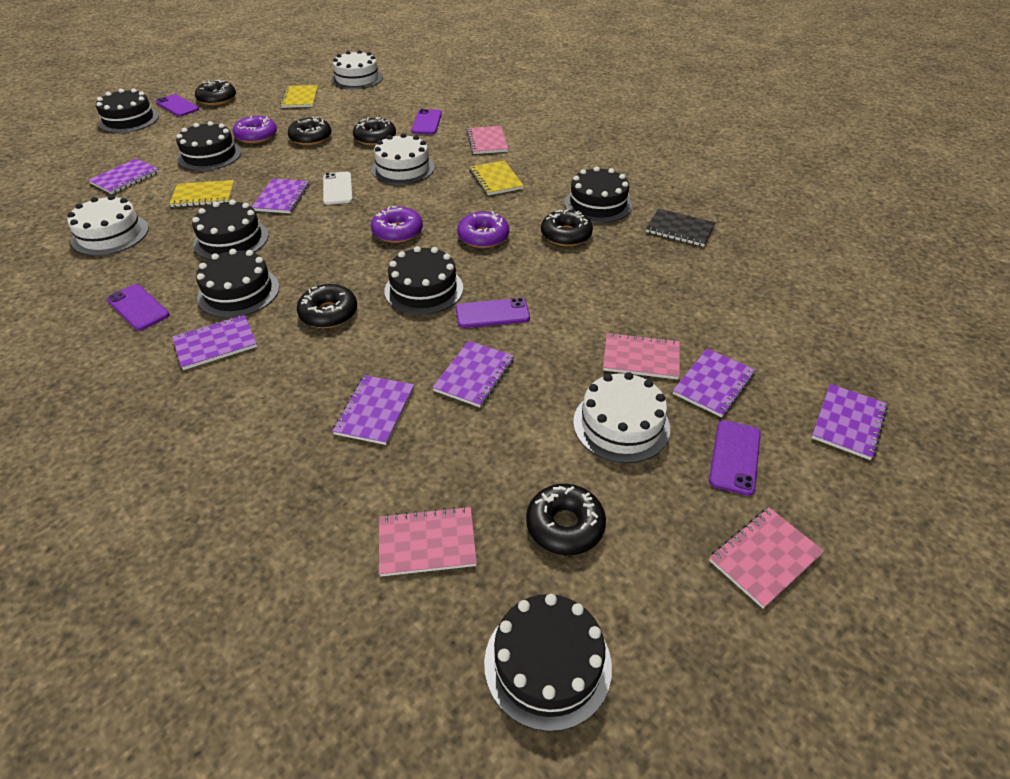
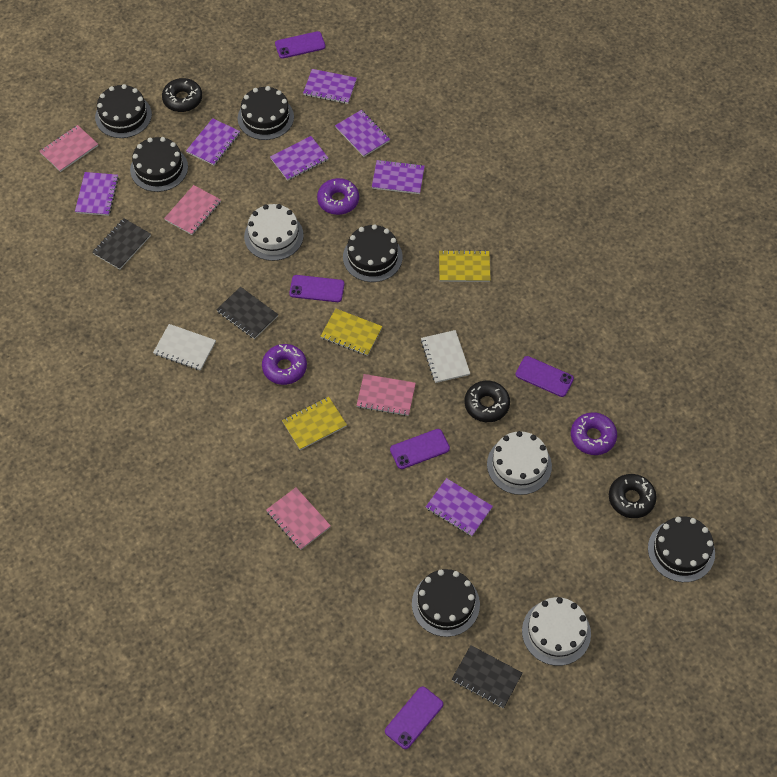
black cake: 7 -> 6
black donut: 6 -> 3
black notebook: 1 -> 3
white cake: 4 -> 3
white notebook: 0 -> 2
white phone: 1 -> 0

